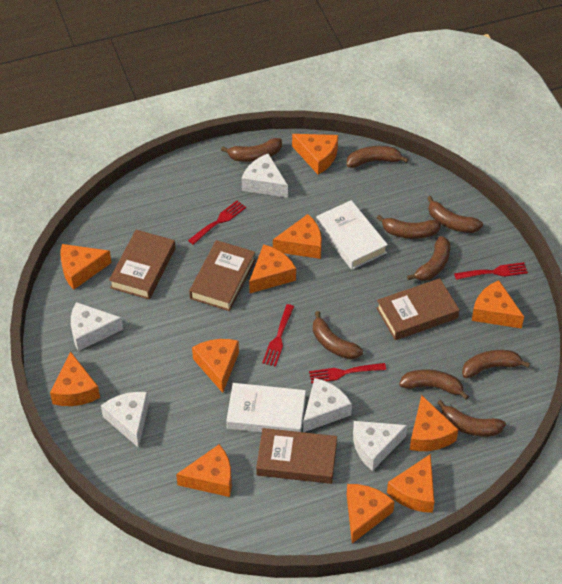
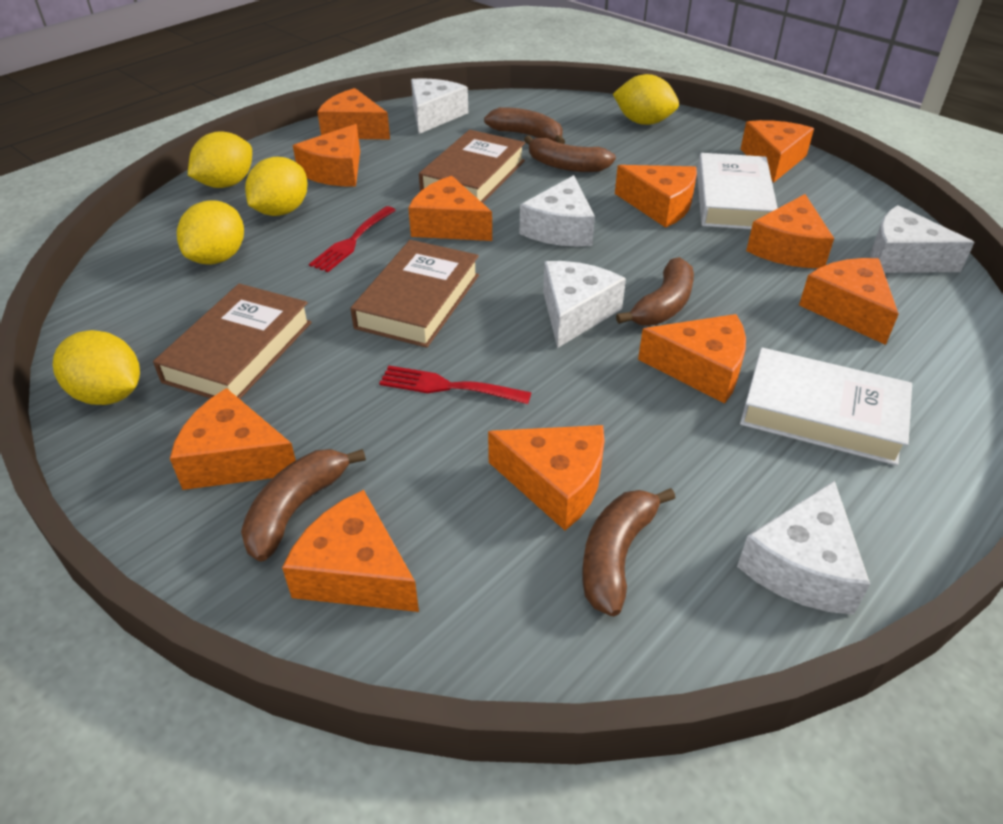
brown banana: 9 -> 5
brown book: 4 -> 3
red fork: 4 -> 2
yellow lemon: 0 -> 5

